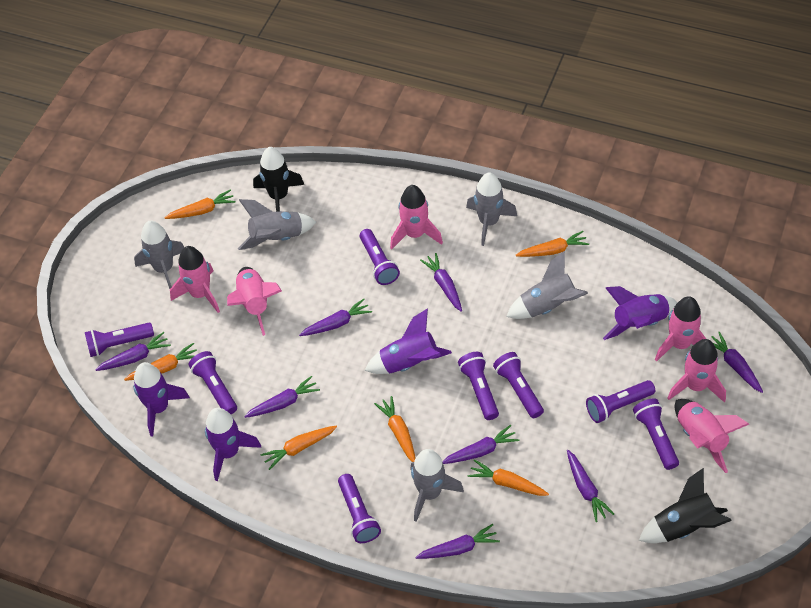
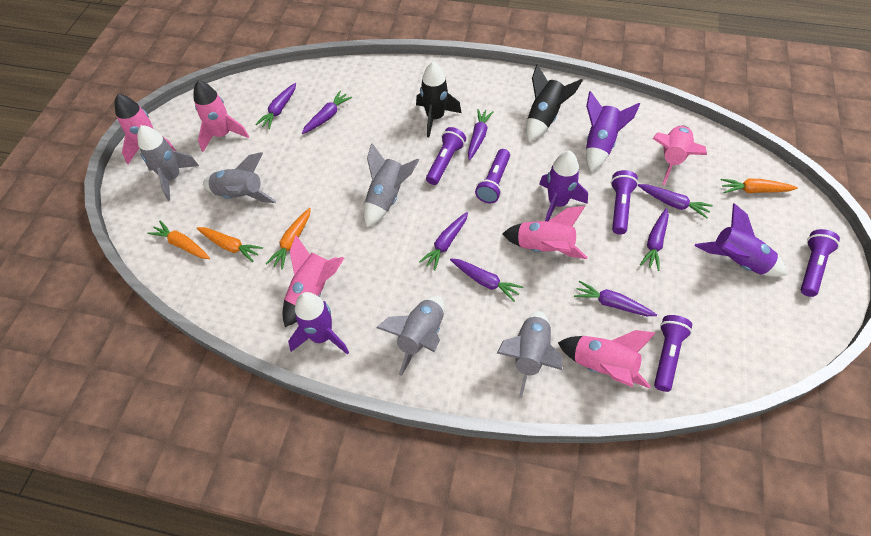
orange carrot: 6 -> 4
purple flashlight: 8 -> 5

